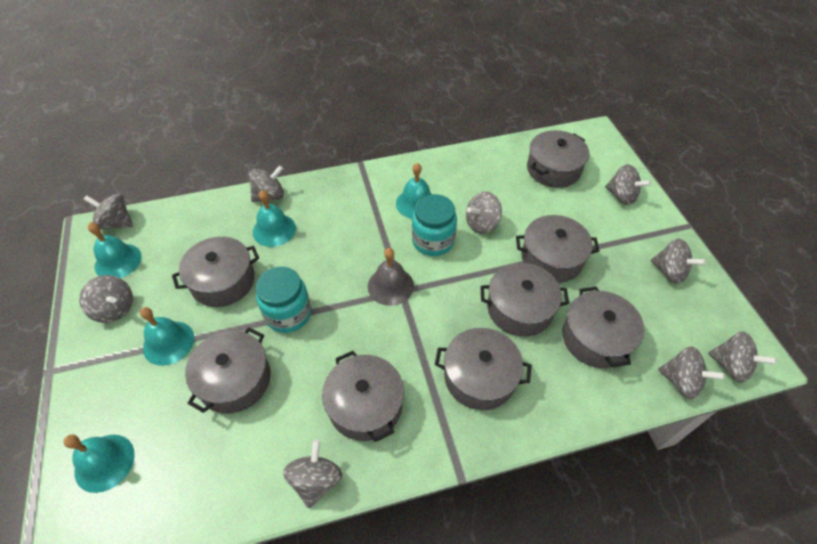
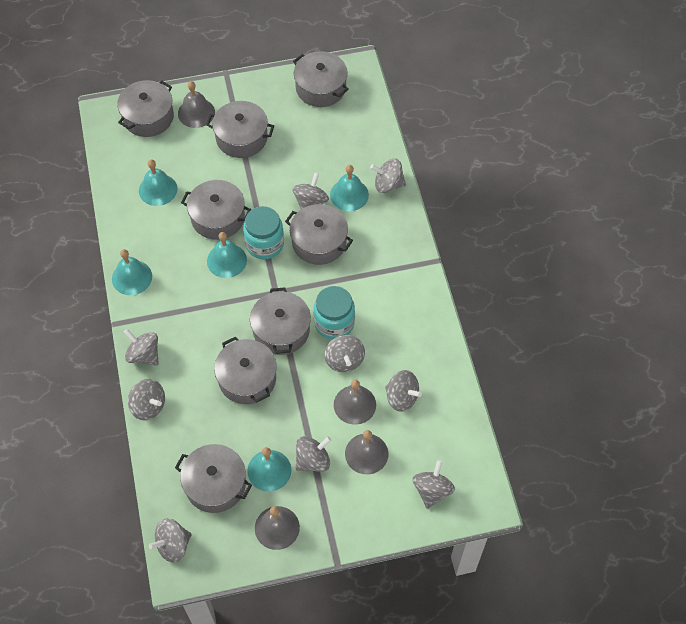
grey bell: 1 -> 4

